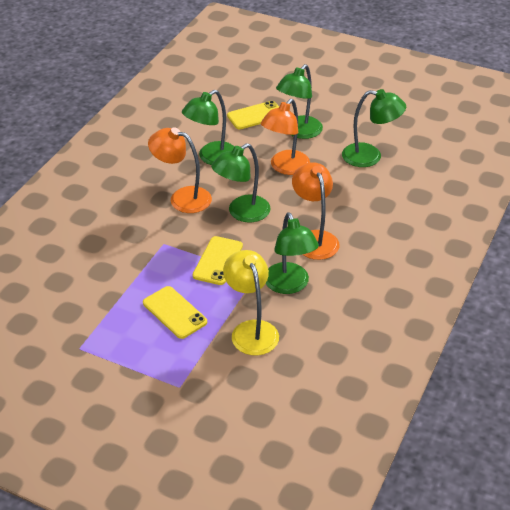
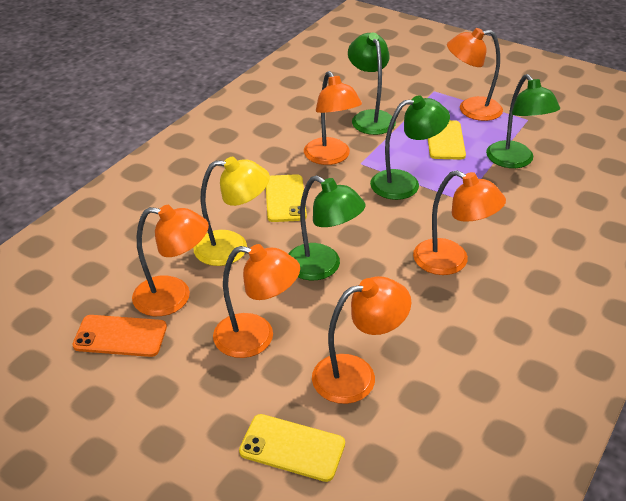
green lamp: 5 -> 4
orange lamp: 3 -> 6
orange phone: 0 -> 1

